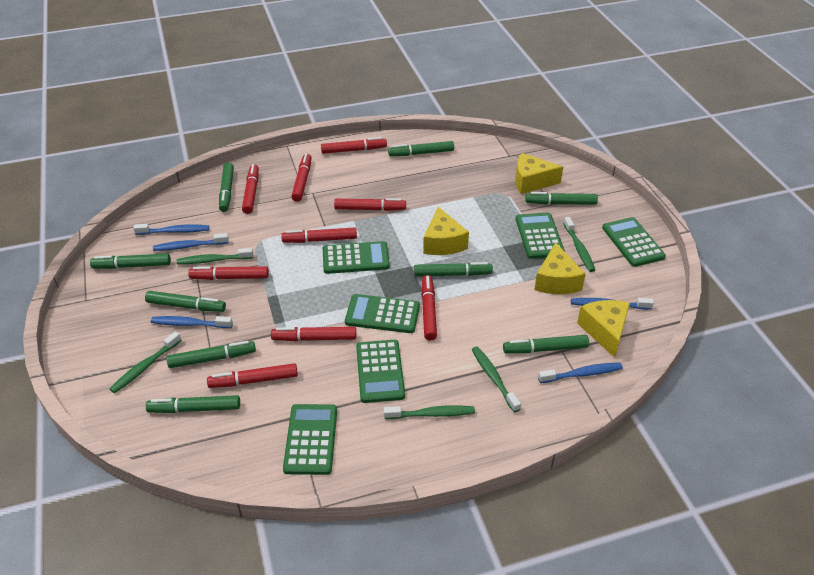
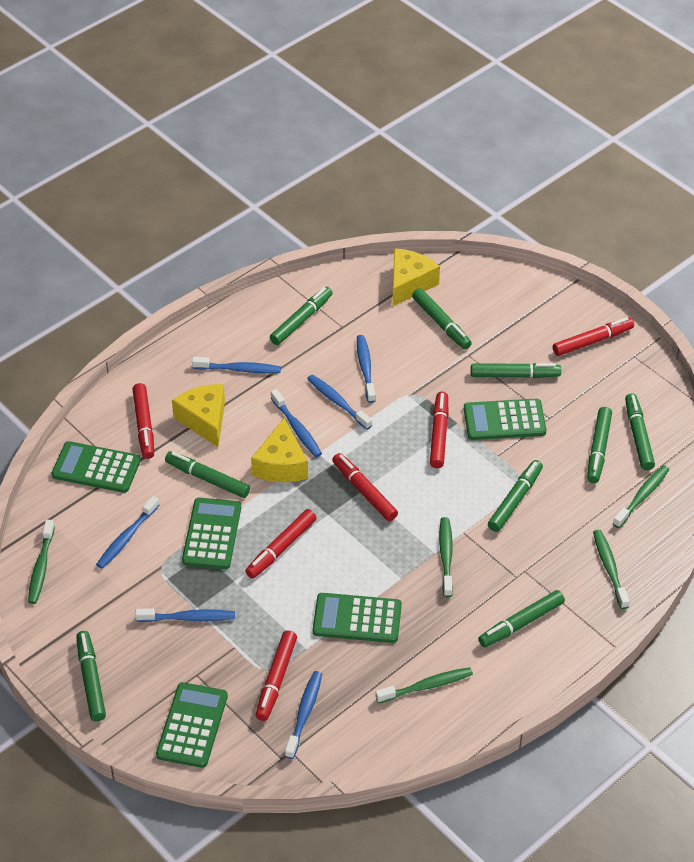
blue toothbrush: 5 -> 7
green calculator: 6 -> 5
red marker: 9 -> 6
yellow cheese: 4 -> 3

